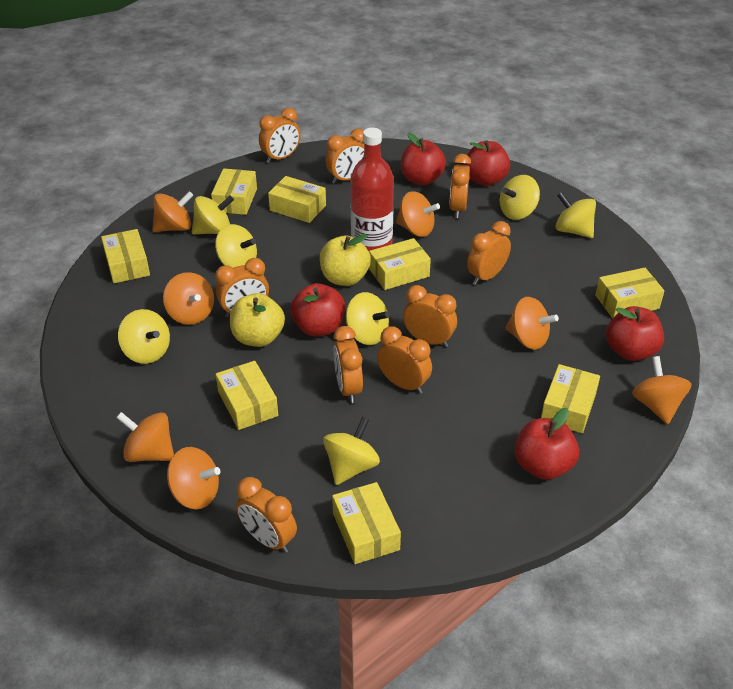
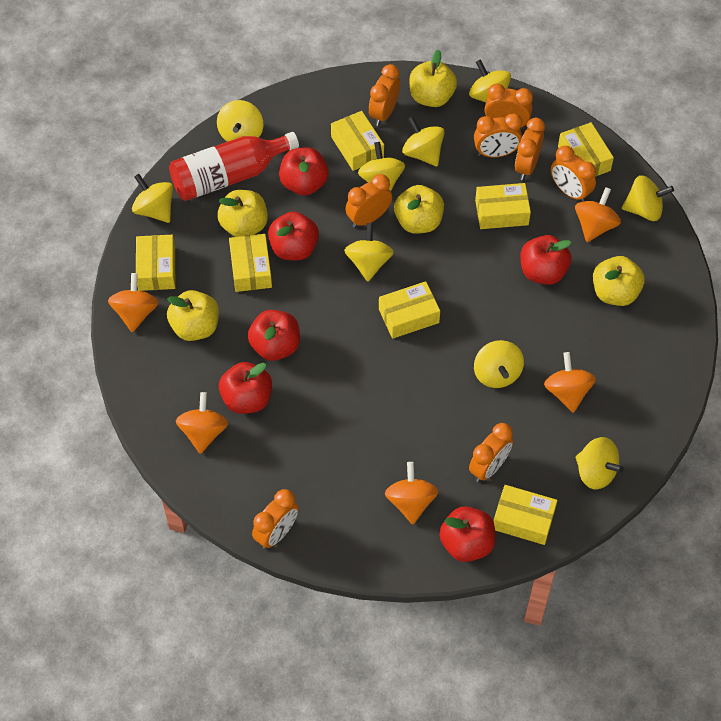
orange clock: 9 -> 8
orange spinning top: 7 -> 5
red apple: 5 -> 6
yellow apple: 2 -> 5
yellow box: 8 -> 7
yellow spinning top: 7 -> 9

